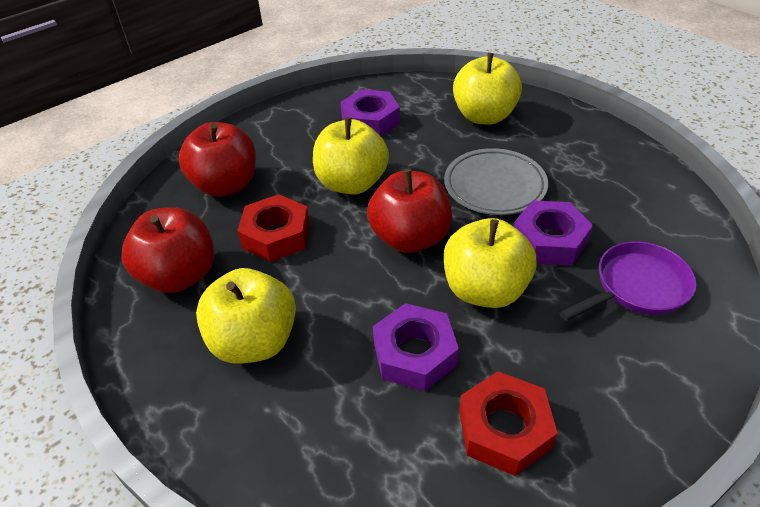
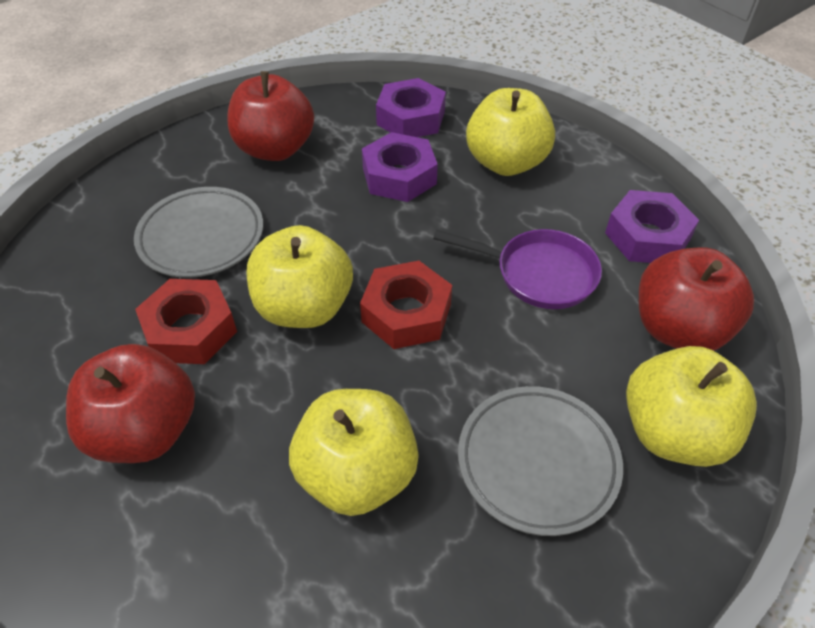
grey plate: 1 -> 2

